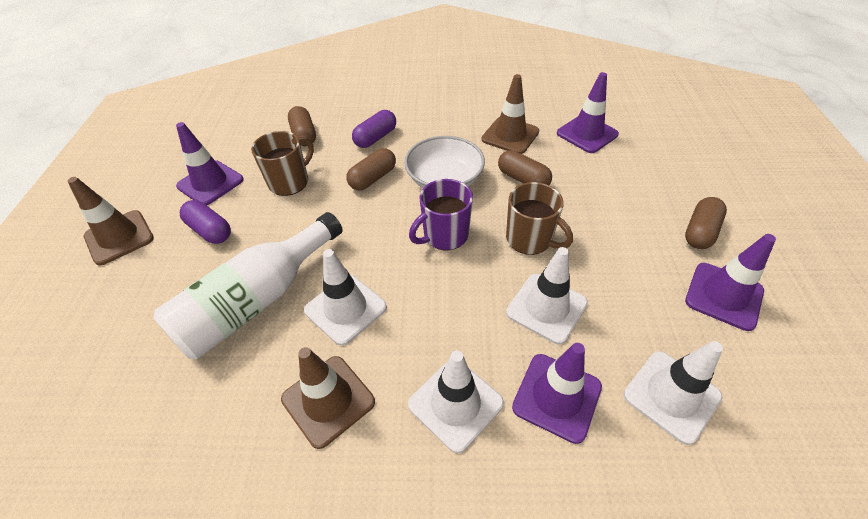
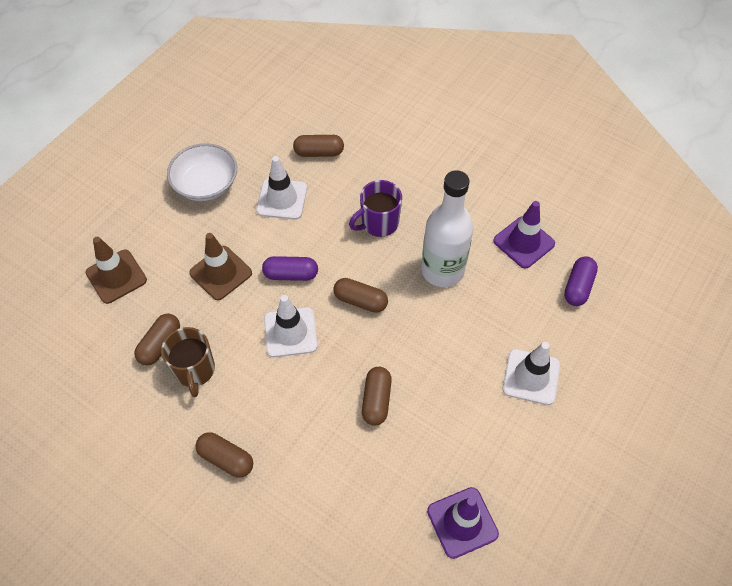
brown capsule: 4 -> 5
brown mug: 2 -> 1
brown traffic cone: 3 -> 2
purple traffic cone: 4 -> 2
white traffic cone: 4 -> 3

